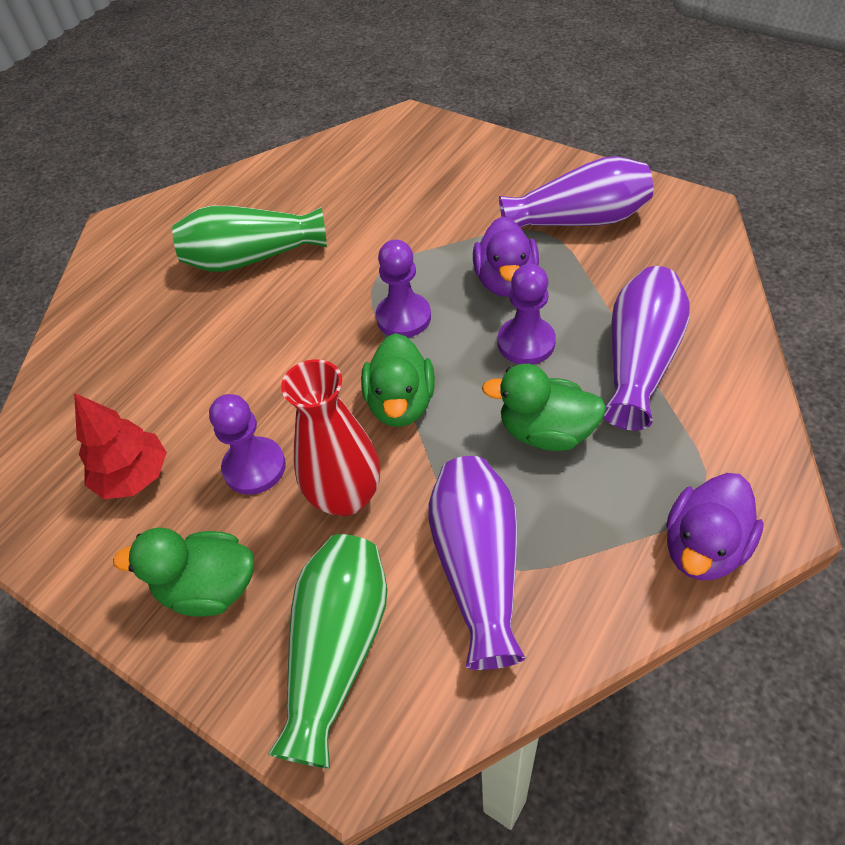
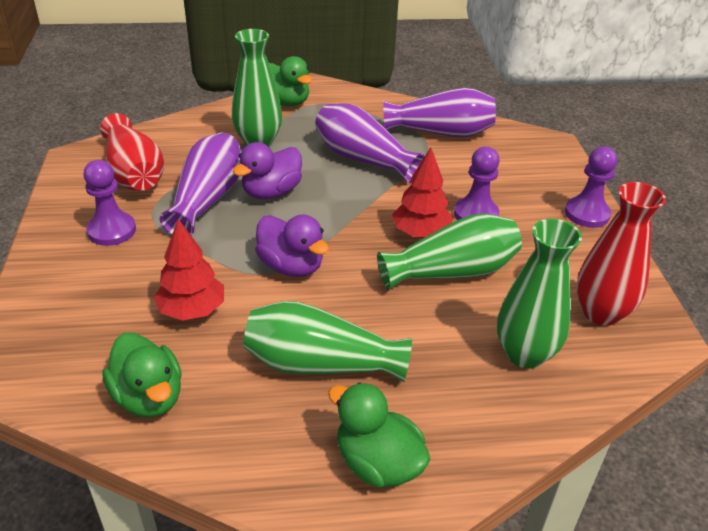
green vase: 2 -> 4
red tree: 1 -> 2
red vase: 1 -> 2

